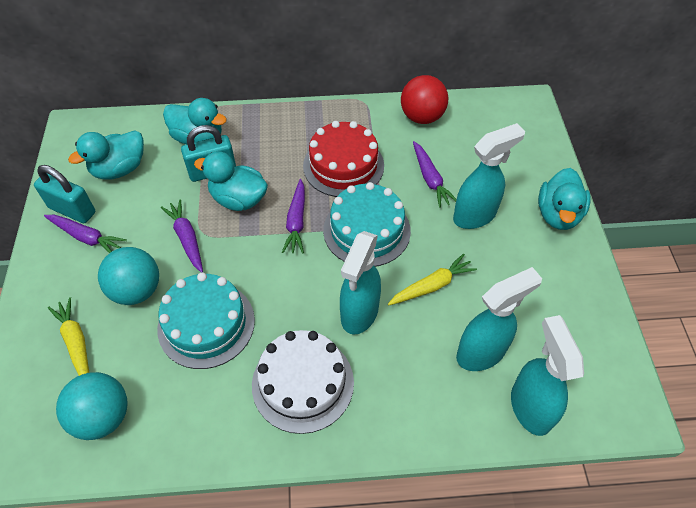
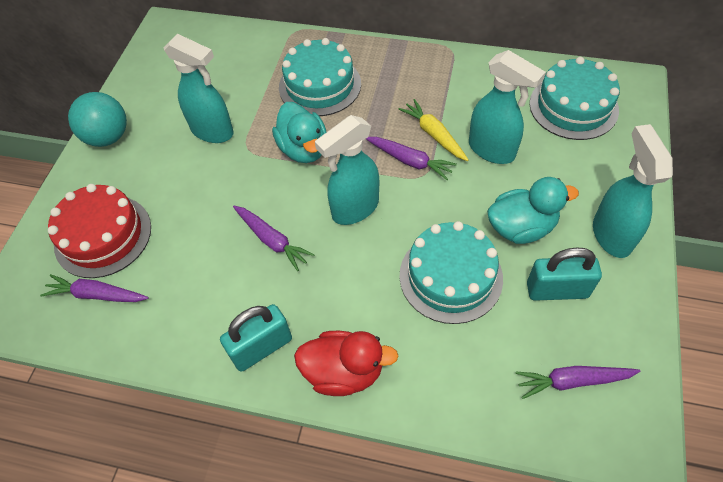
red ball: 1 -> 0
red duck: 0 -> 1
turquoise ball: 2 -> 1
turquoise cake: 2 -> 3
turquoise duck: 4 -> 2
white cake: 1 -> 0
yellow carrot: 2 -> 1

